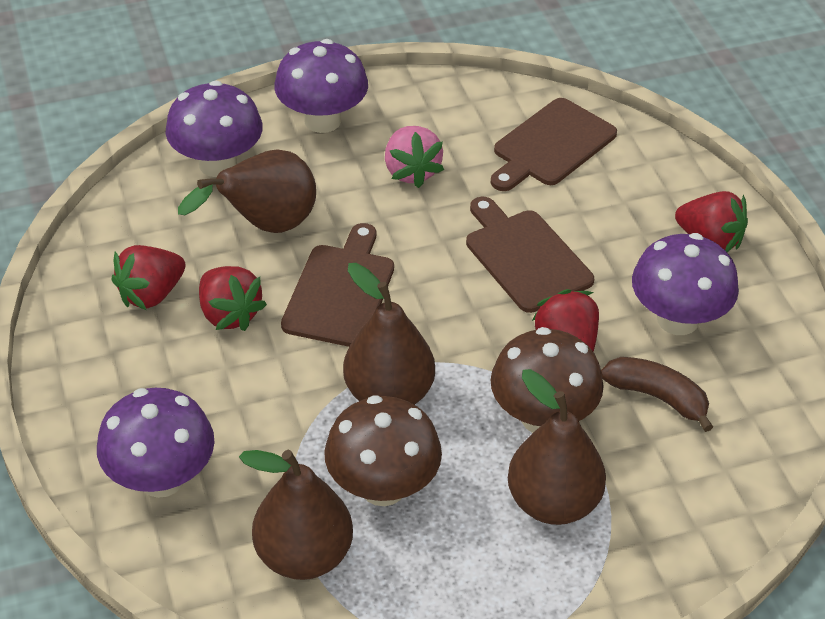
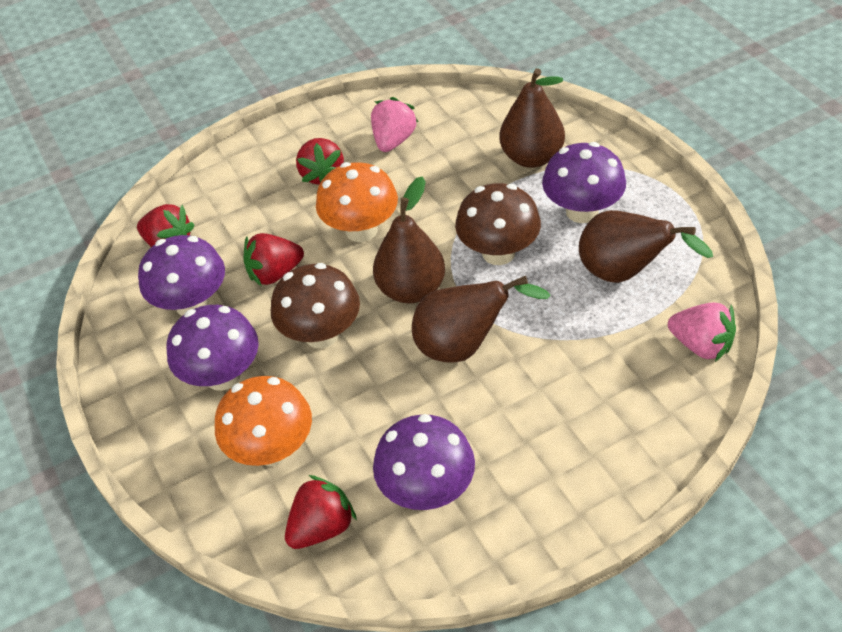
brown banana: 1 -> 0
brown cutting board: 3 -> 0
orange mushroom: 0 -> 2
pink strawberry: 1 -> 2

